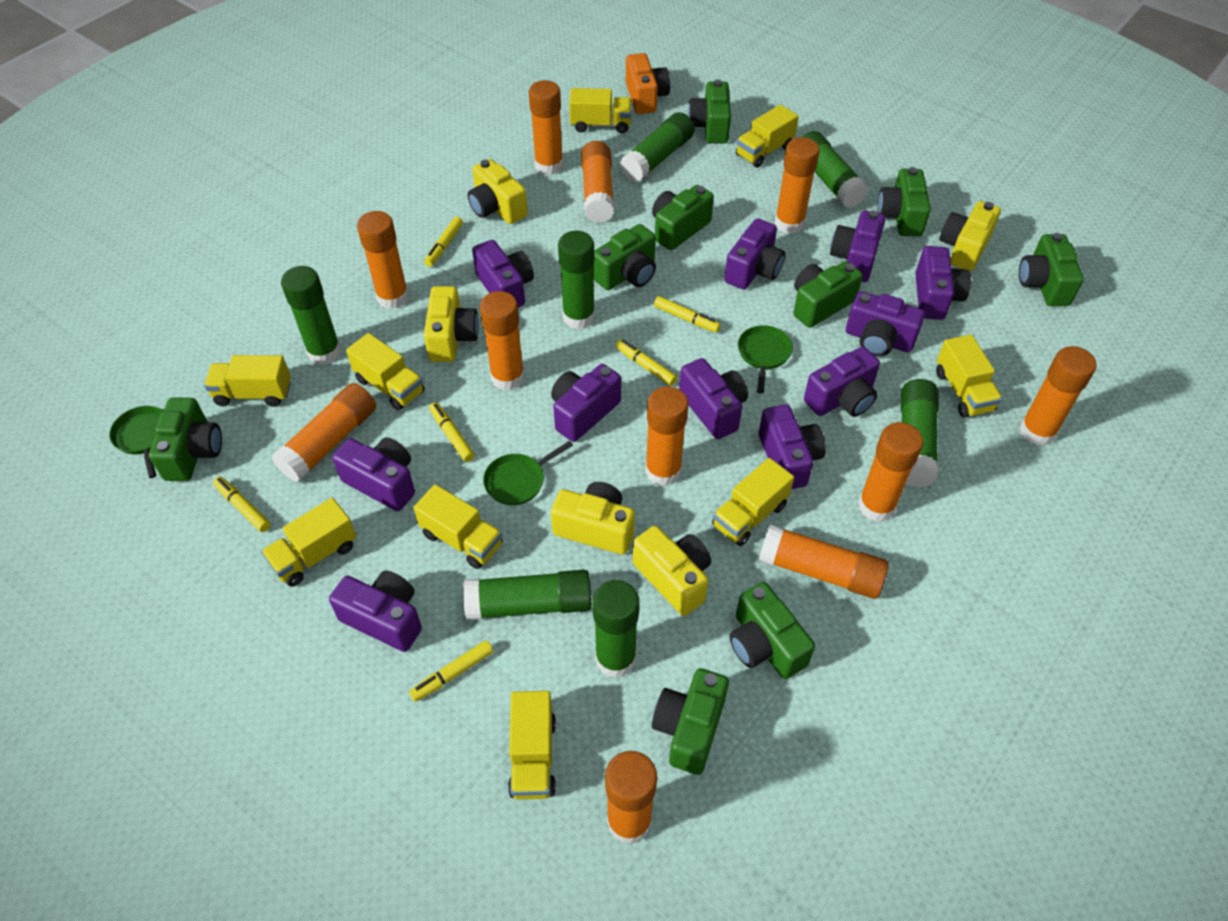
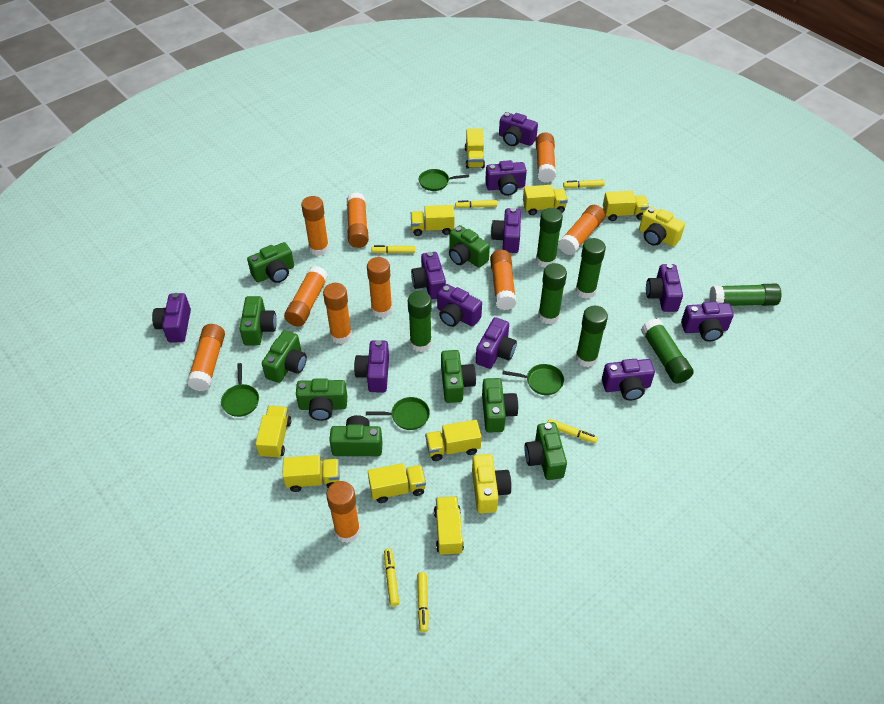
green pan: 3 -> 4
orange camera: 1 -> 0
orange glue stick: 11 -> 10
yellow camera: 5 -> 2

